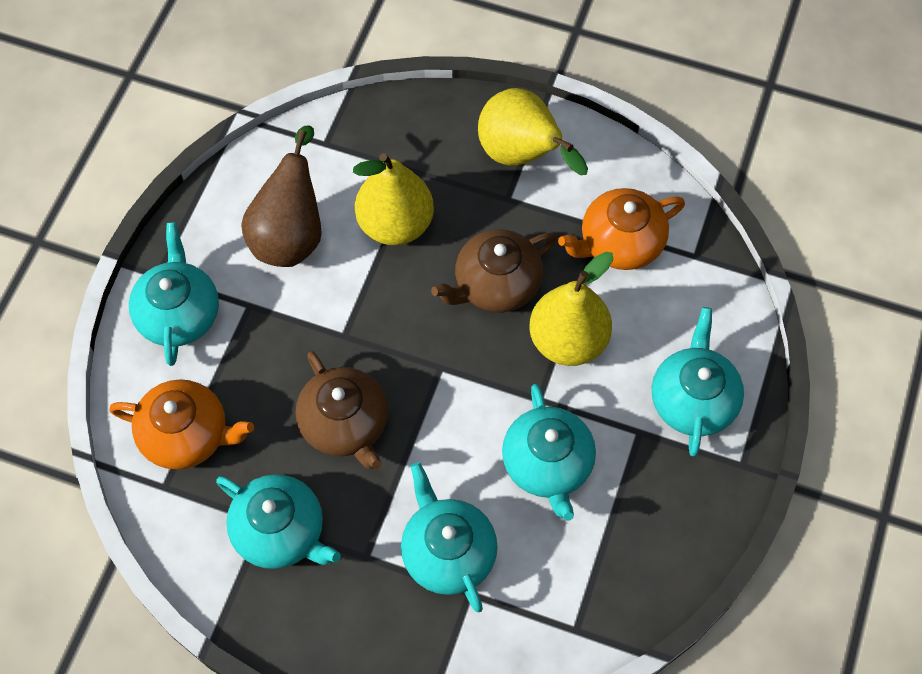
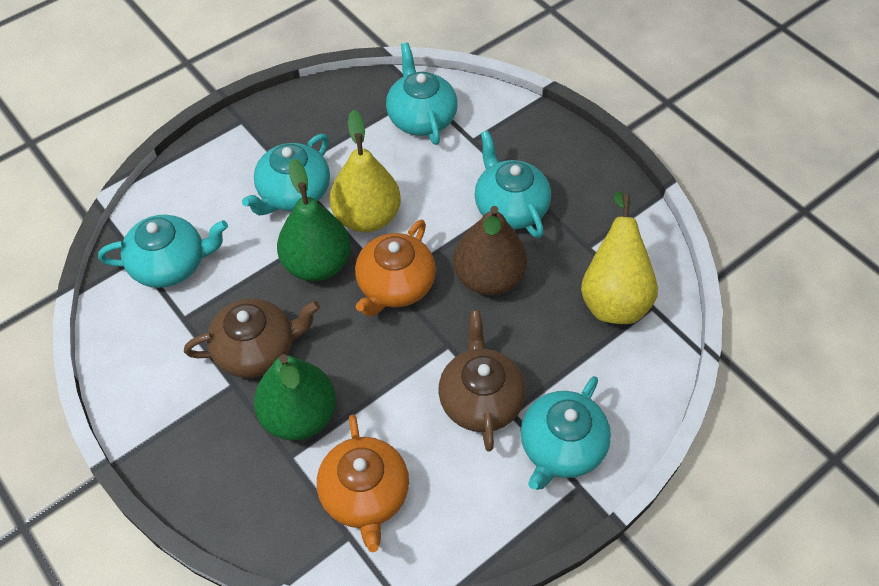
green pear: 0 -> 2
yellow pear: 3 -> 2

